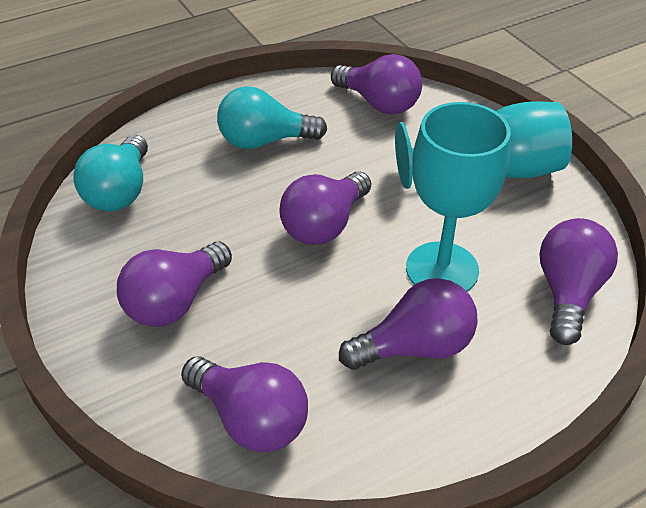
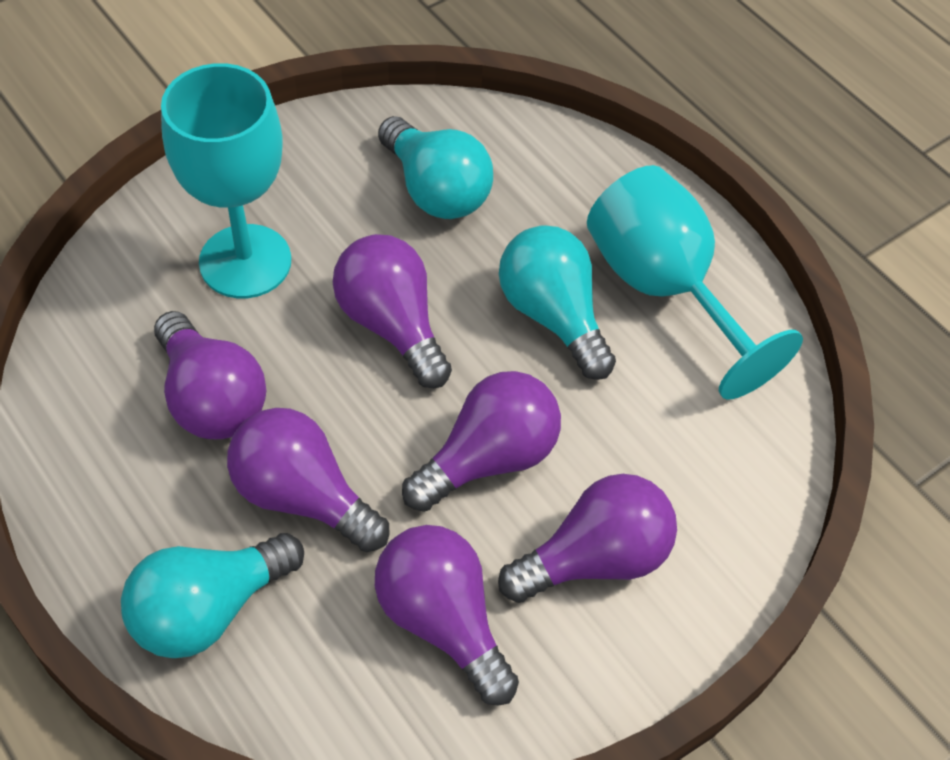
turquoise light bulb: 2 -> 3

